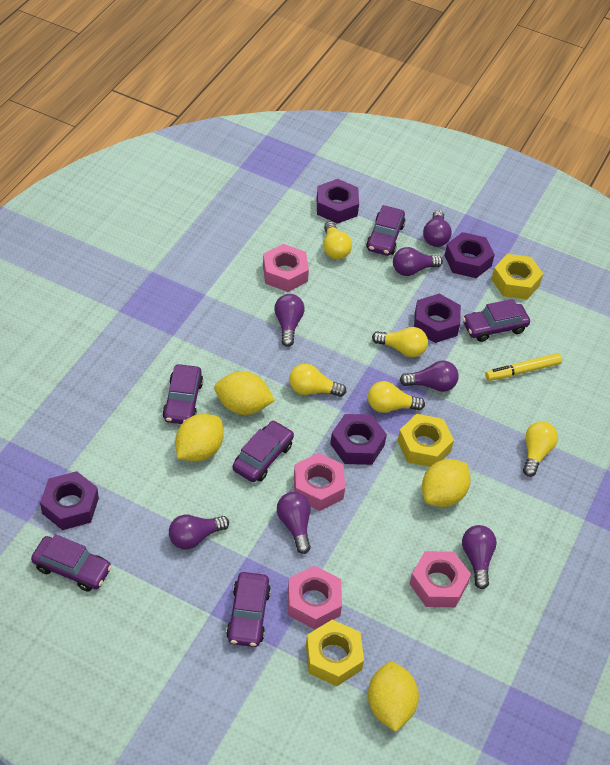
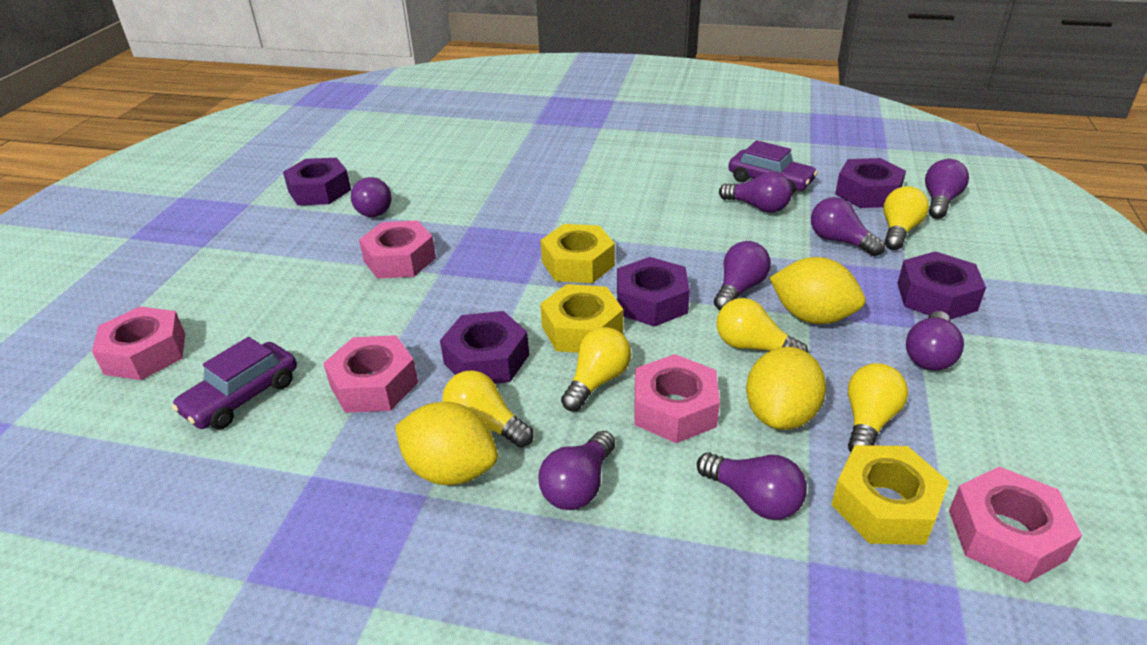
pink nut: 4 -> 5
purple car: 6 -> 2
purple light bulb: 7 -> 8
yellow lemon: 4 -> 3
yellow marker: 1 -> 0

